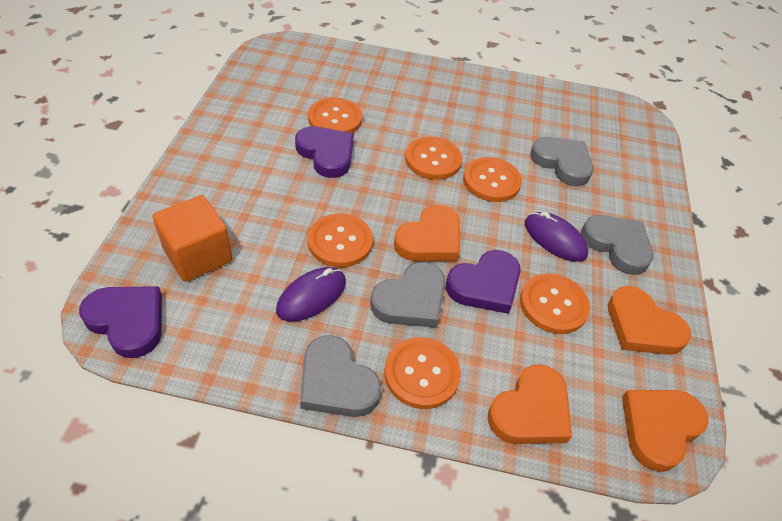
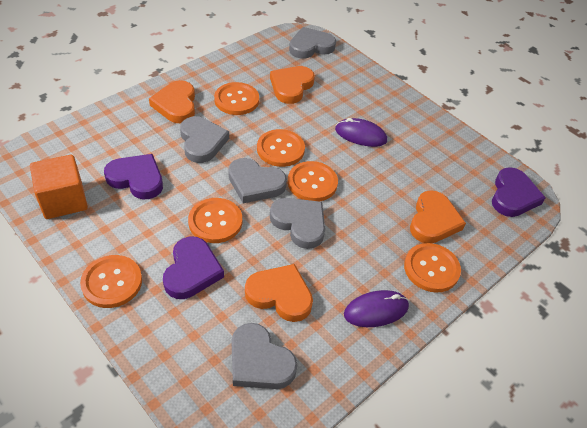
grey heart: 4 -> 5

